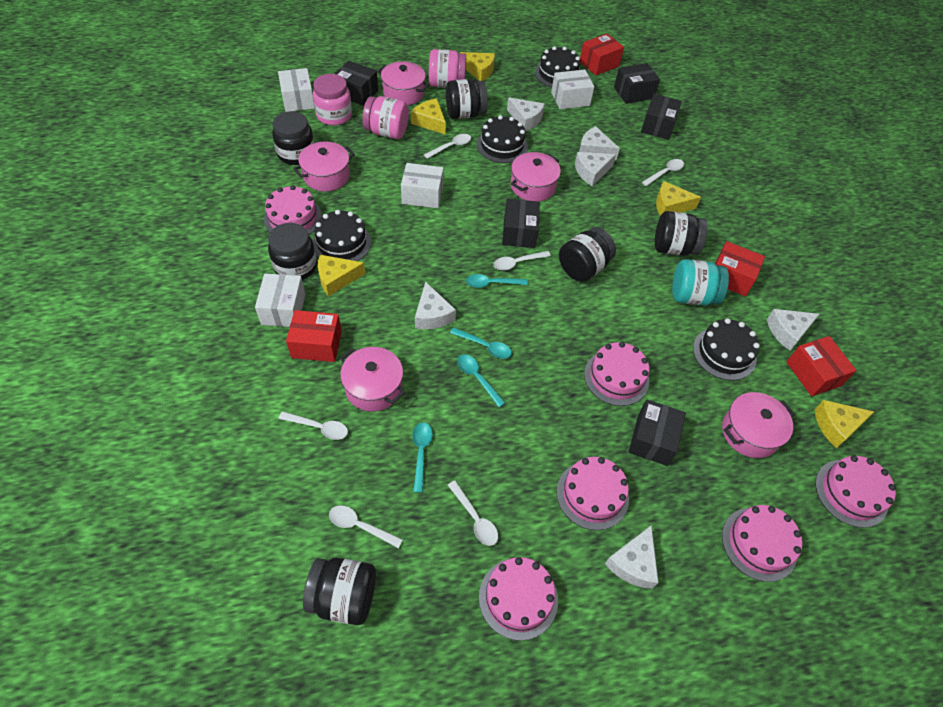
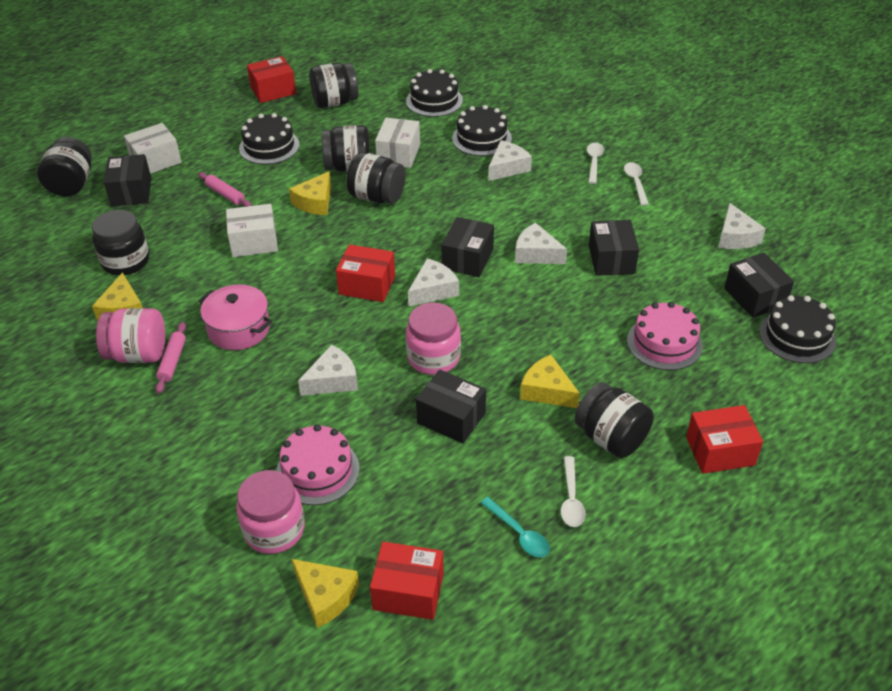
pink cake: 6 -> 2
pink pot: 5 -> 1
pink rolling pin: 0 -> 2
turquoise jar: 1 -> 0
turquoise spoon: 4 -> 1
white box: 4 -> 3
white cheese: 6 -> 5
white spoon: 6 -> 3
yellow cheese: 5 -> 4

